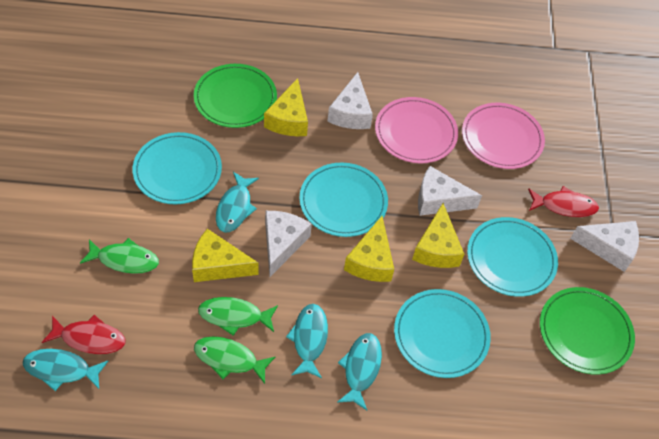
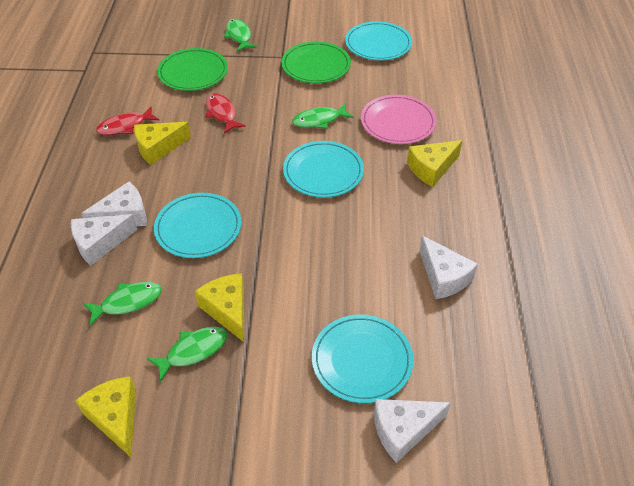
green fish: 3 -> 4
pink plate: 2 -> 1
turquoise fish: 4 -> 0

